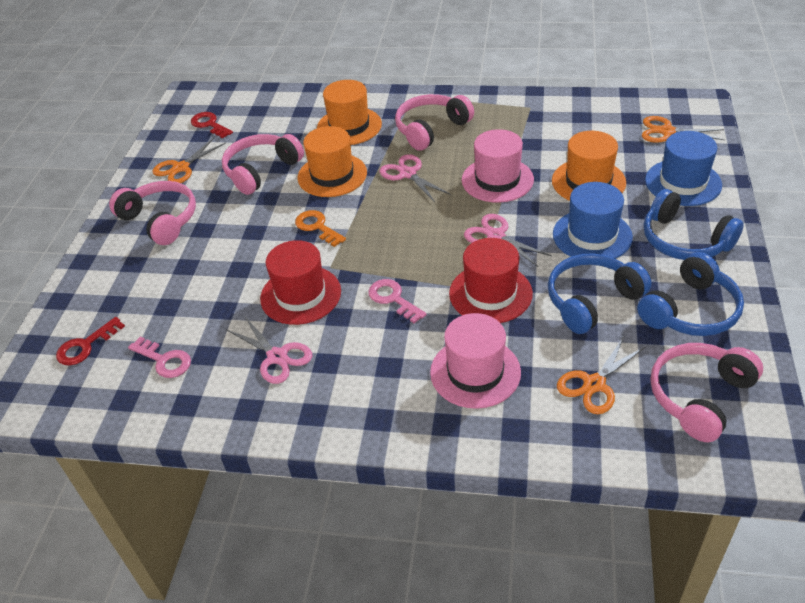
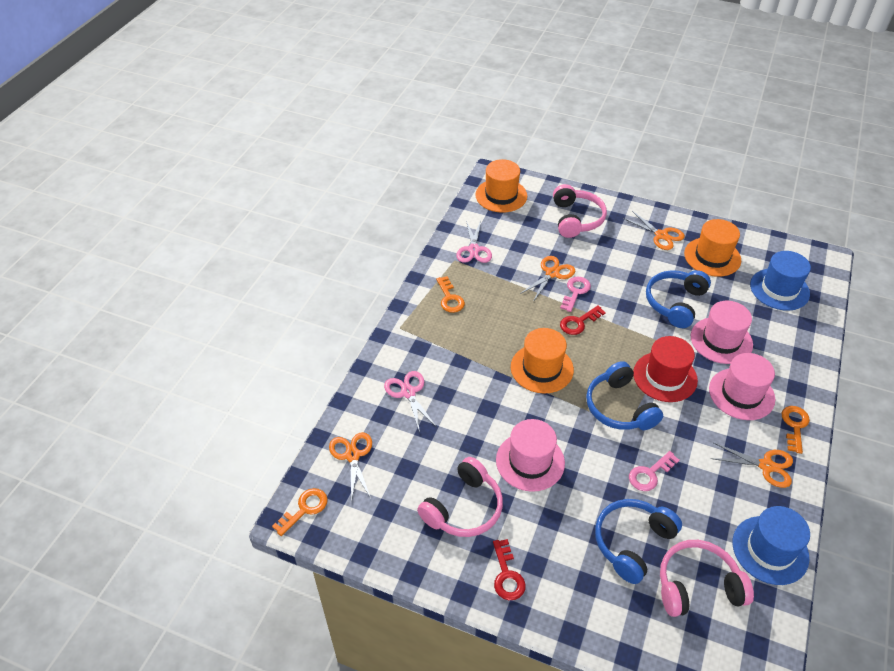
orange key: 1 -> 3
orange scissors: 3 -> 4
pink hat: 2 -> 3
pink headphones: 4 -> 3
pink scissors: 3 -> 2
red hat: 2 -> 1

